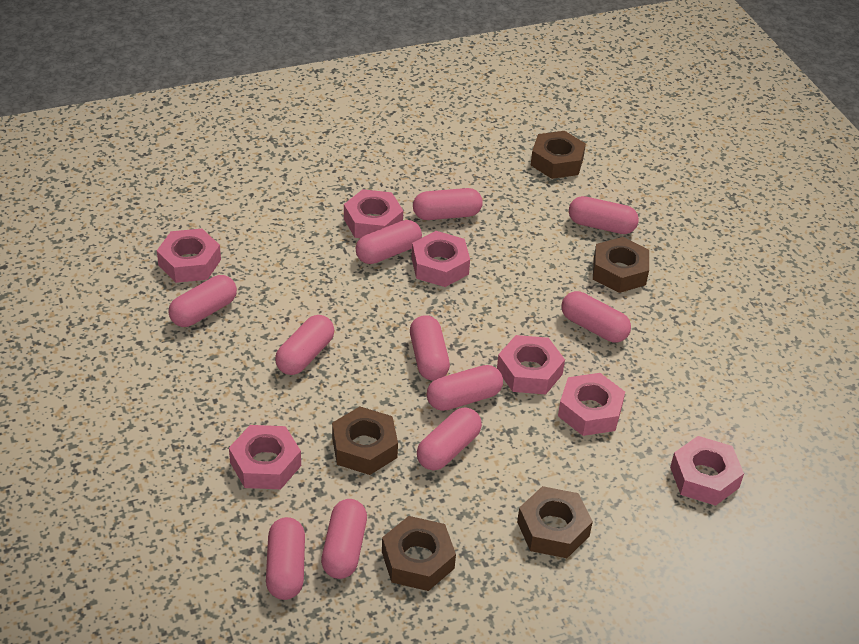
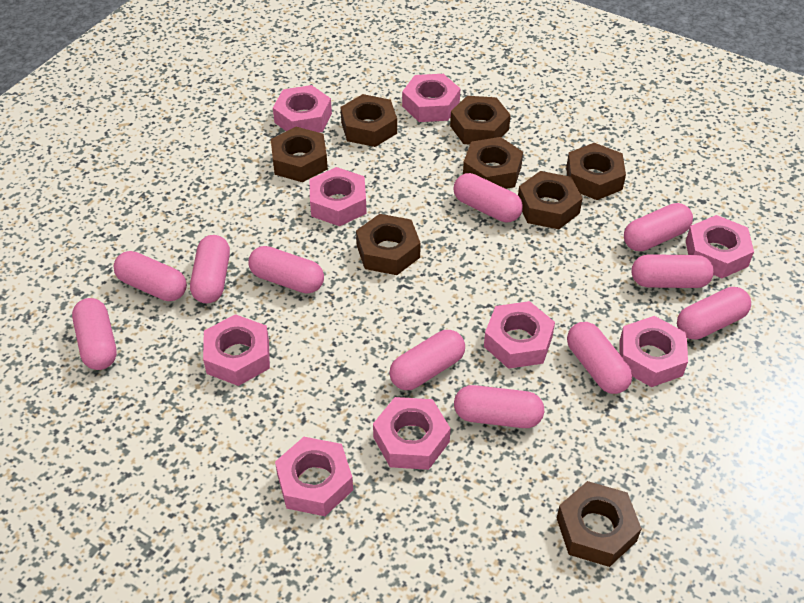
brown nut: 5 -> 8
pink nut: 7 -> 9

